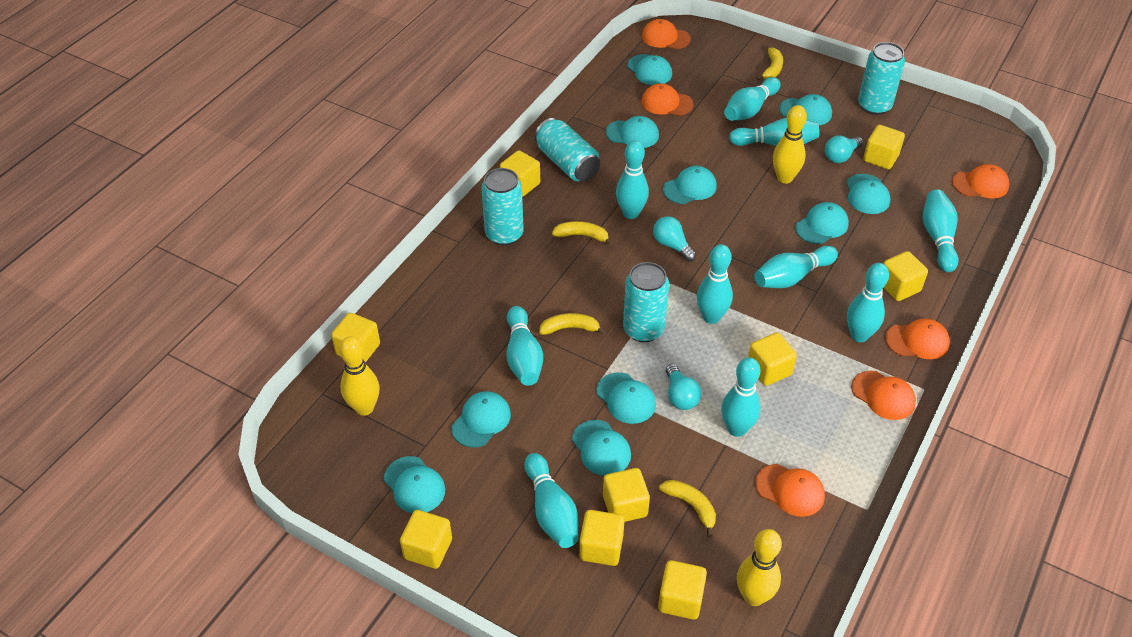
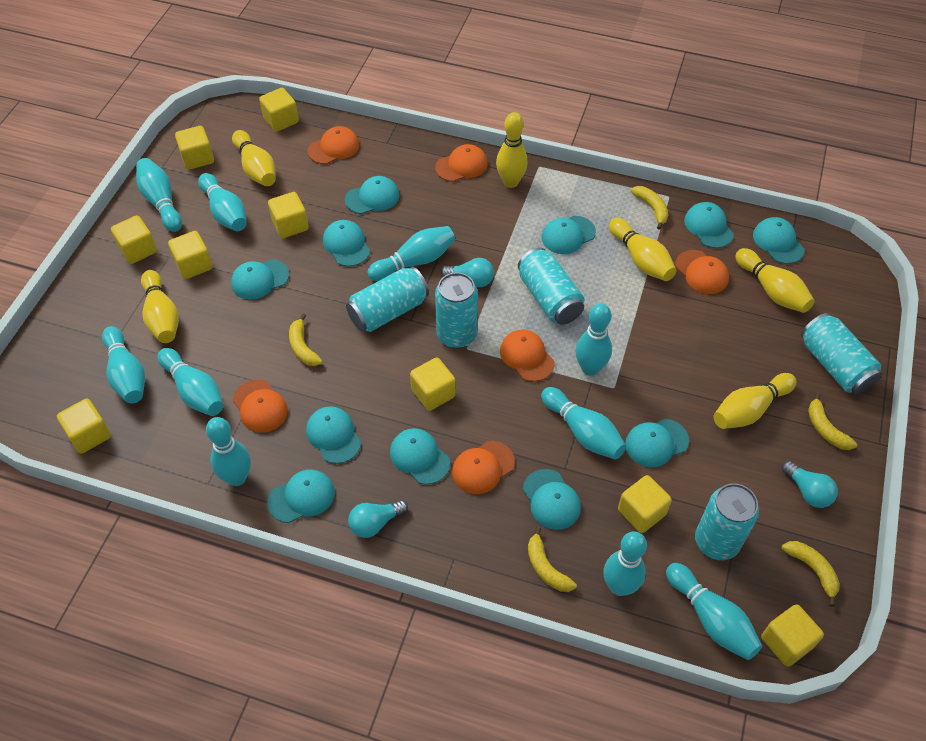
turquoise can: 4 -> 5
turquoise cap: 10 -> 11
yellow banana: 4 -> 5
yellow bowling pin: 3 -> 6

